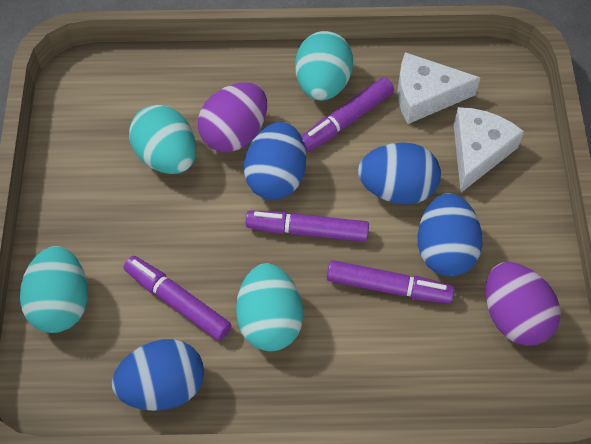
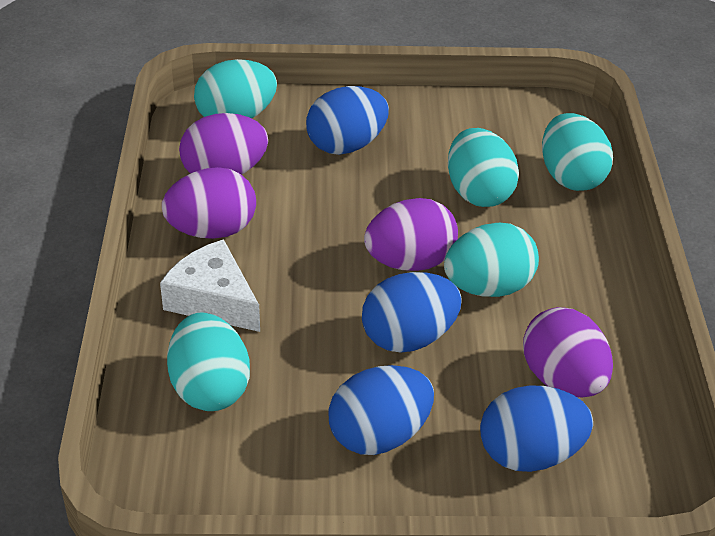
purple egg: 2 -> 4
purple marker: 4 -> 0
turquoise egg: 4 -> 5
white cheese: 2 -> 1

